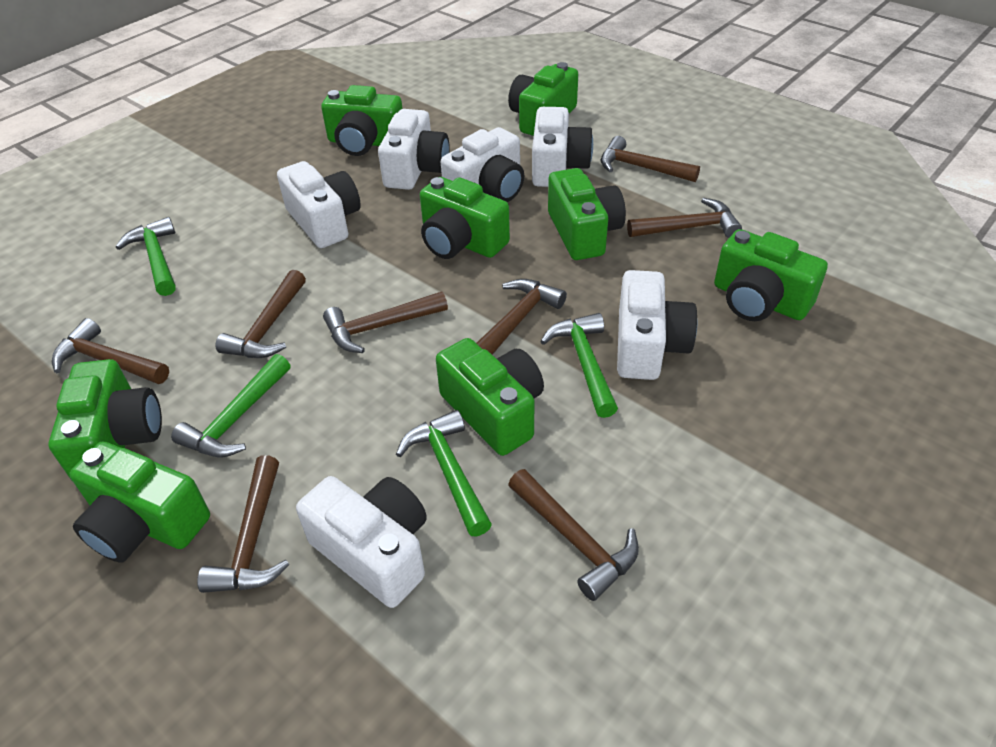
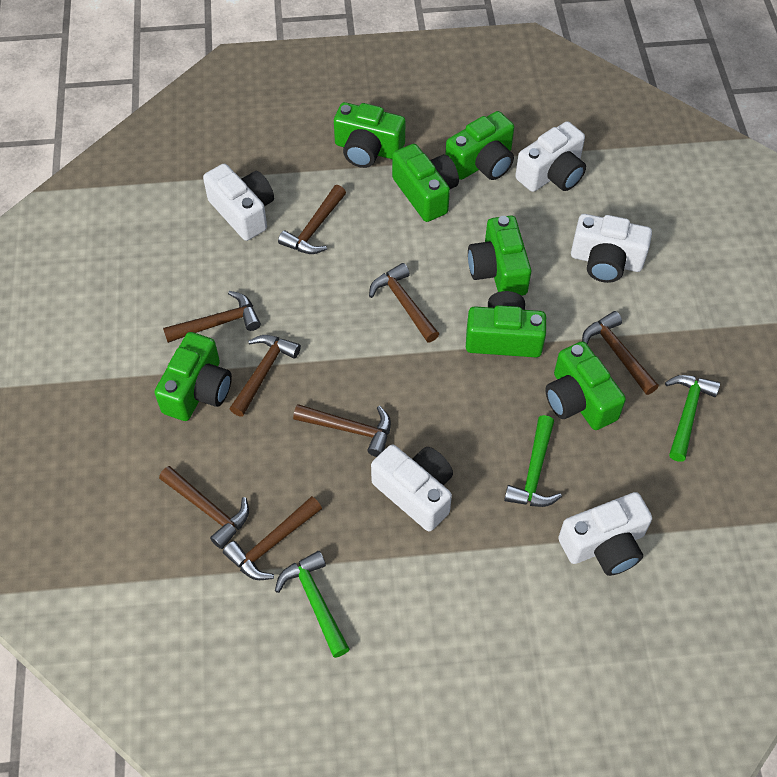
green camera: 8 -> 7
green hammer: 4 -> 3
white camera: 6 -> 5

